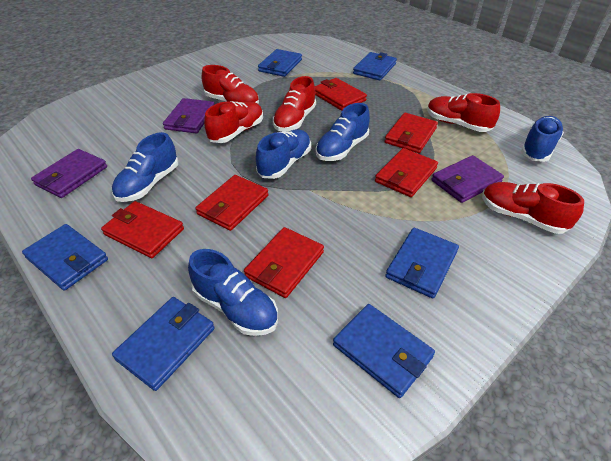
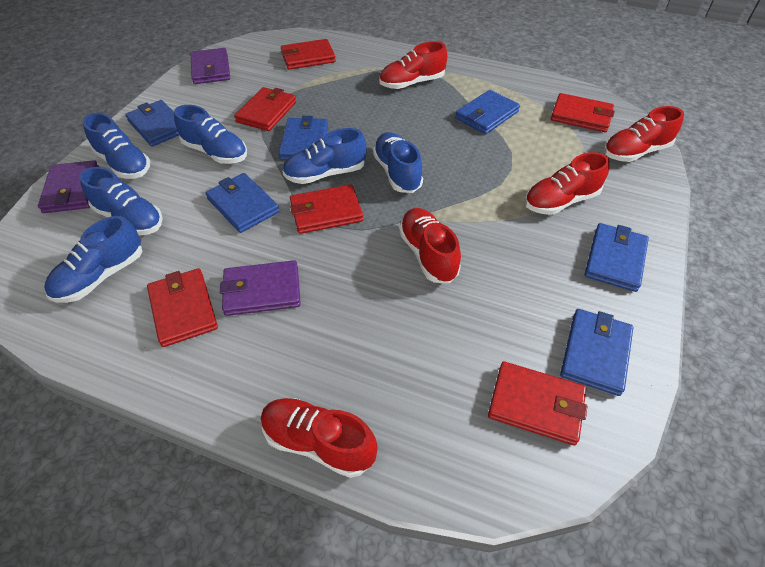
blue shoe: 5 -> 6

